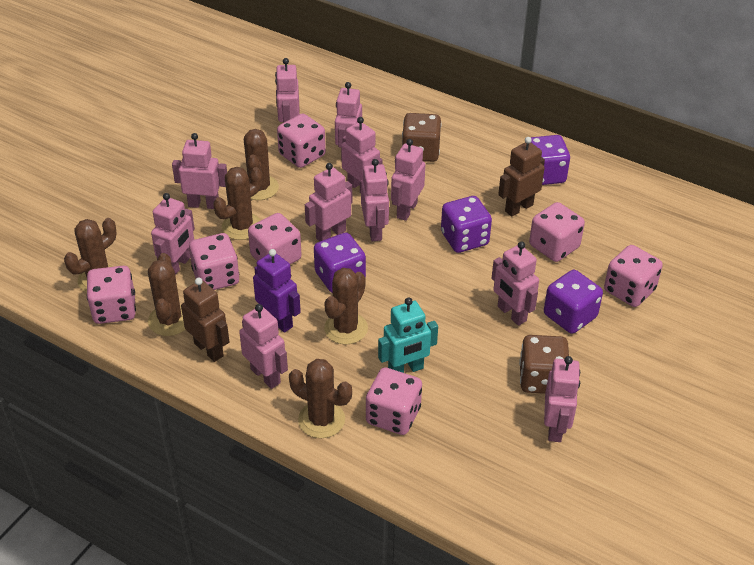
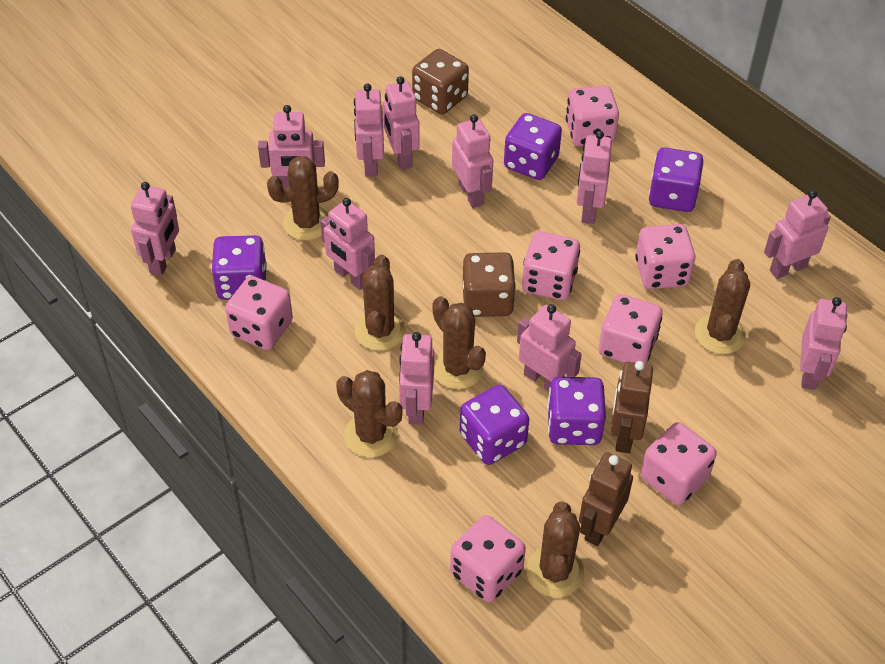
purple dice: 4 -> 5
purple robot: 1 -> 0
turquoise robot: 1 -> 0

